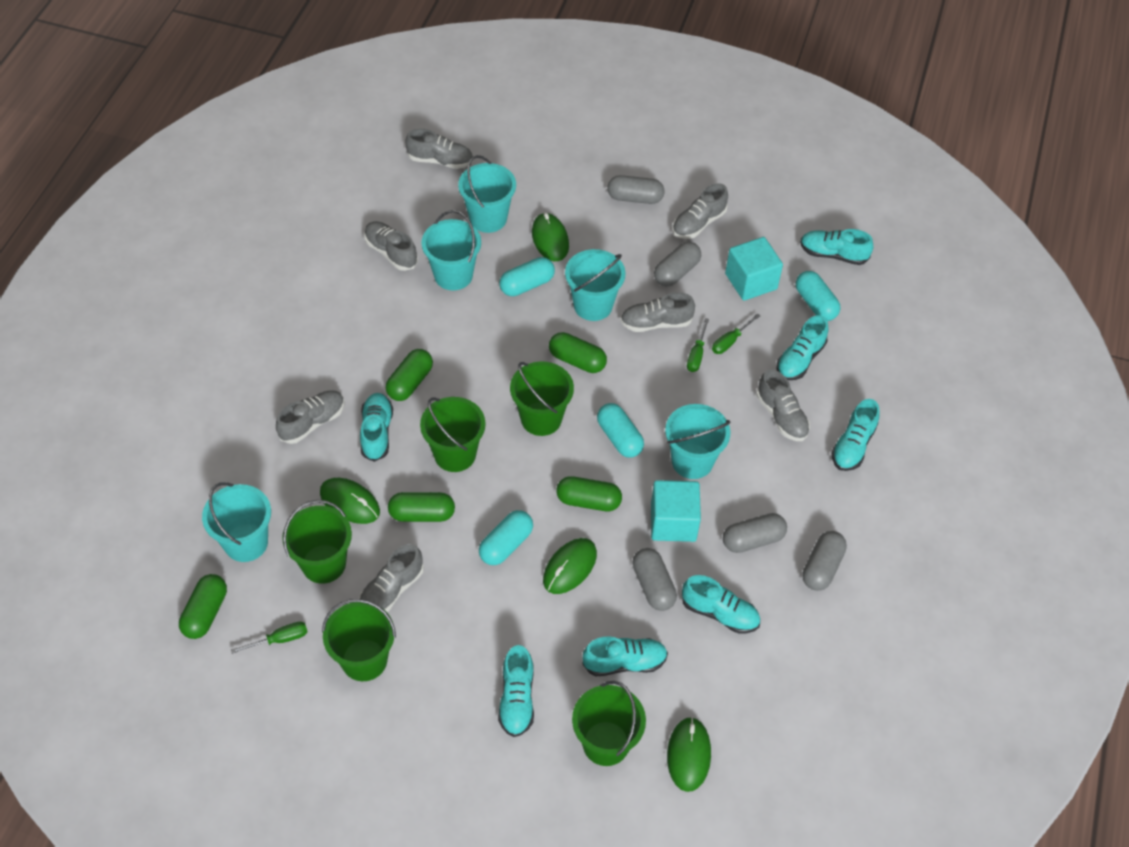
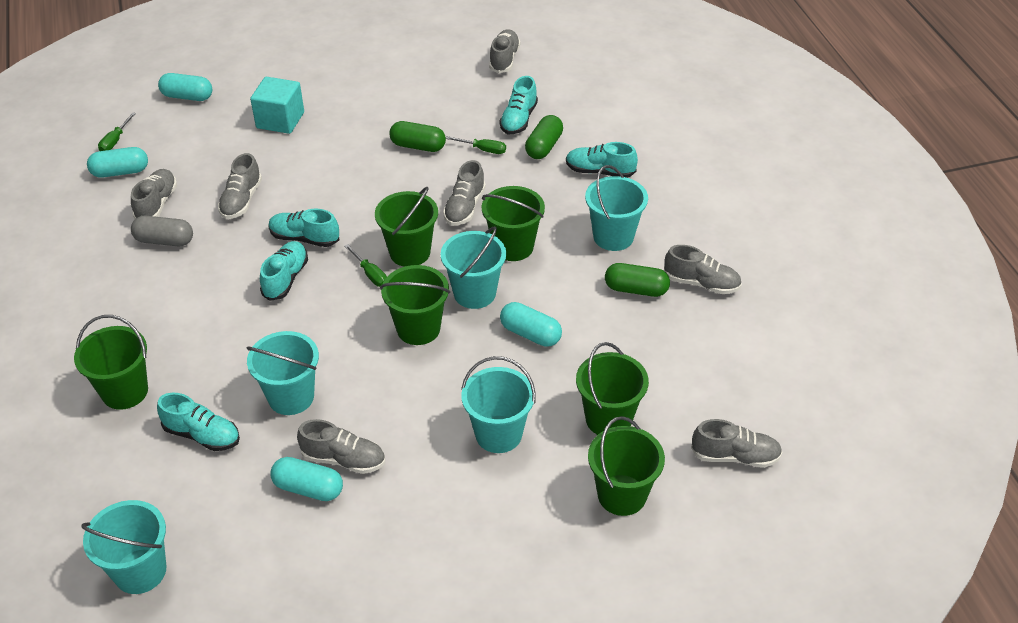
green bucket: 5 -> 6
green capsule: 5 -> 3
green mouse: 4 -> 0
grey capsule: 5 -> 1
turquoise cube: 2 -> 1
turquoise shoe: 7 -> 5

